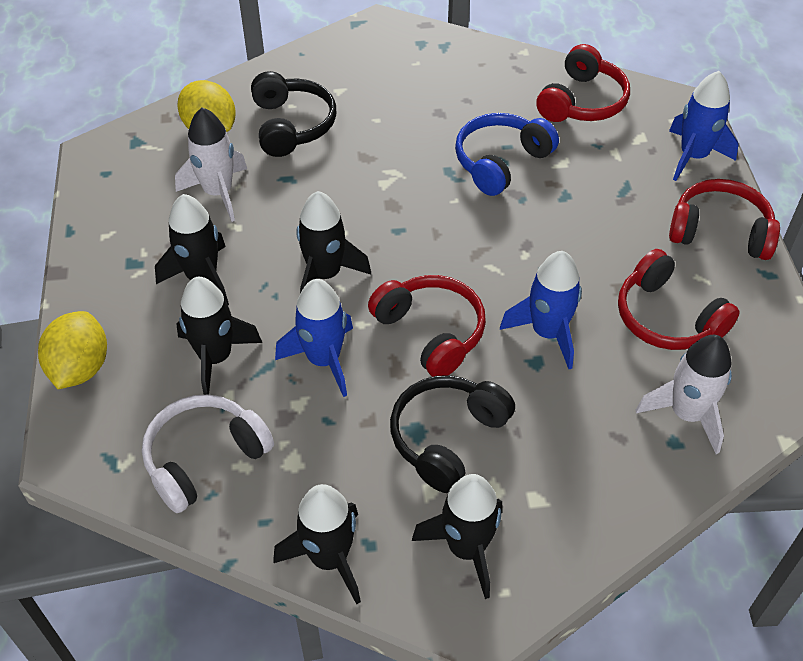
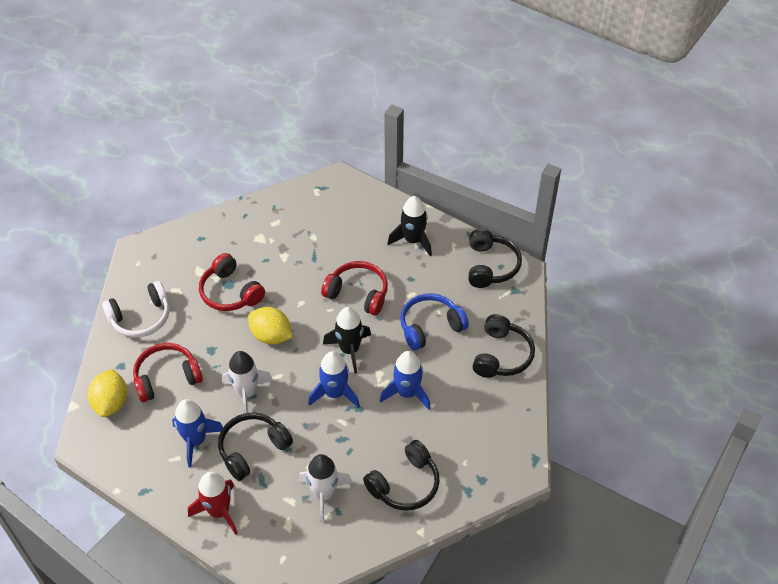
black headphones: 2 -> 4
black rocket: 5 -> 2
red headphones: 4 -> 3
red rocket: 0 -> 1

